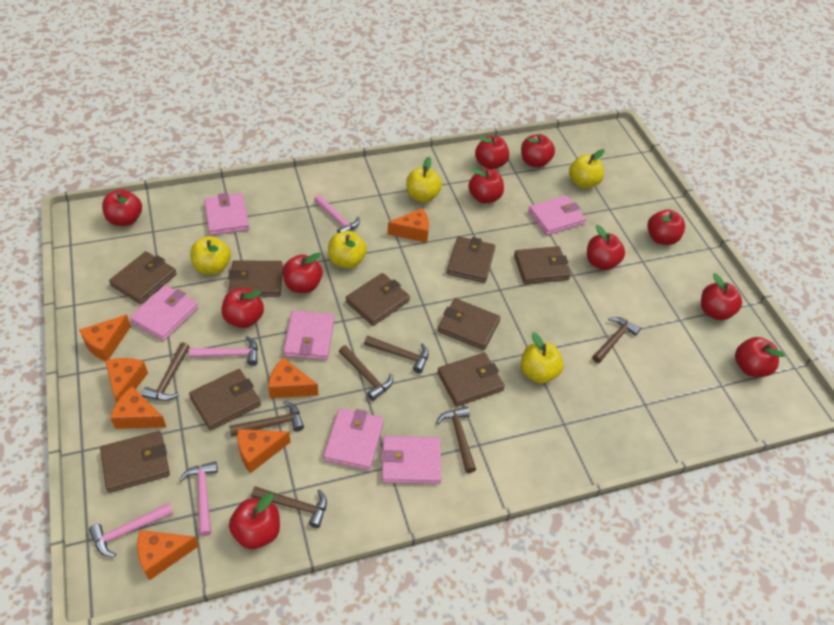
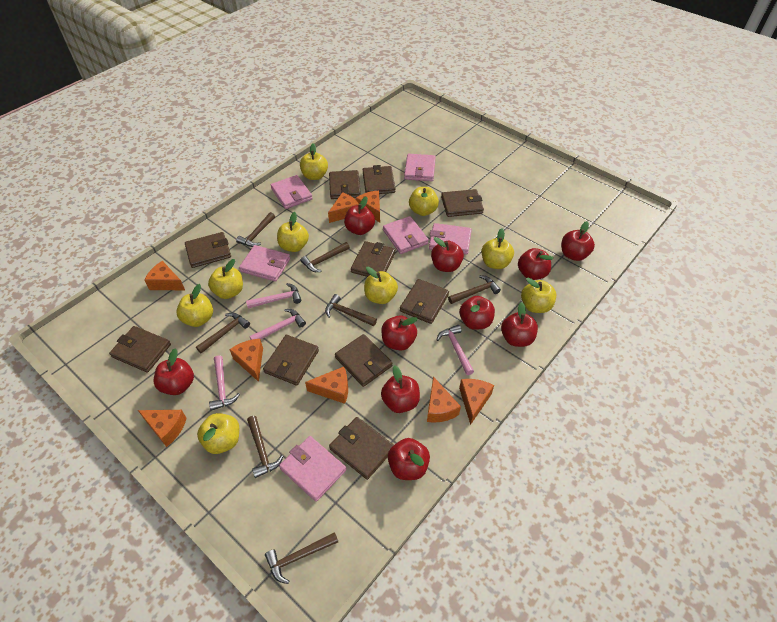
brown wallet: 9 -> 10
orange cheese: 7 -> 8
red apple: 11 -> 10
yellow apple: 5 -> 9

